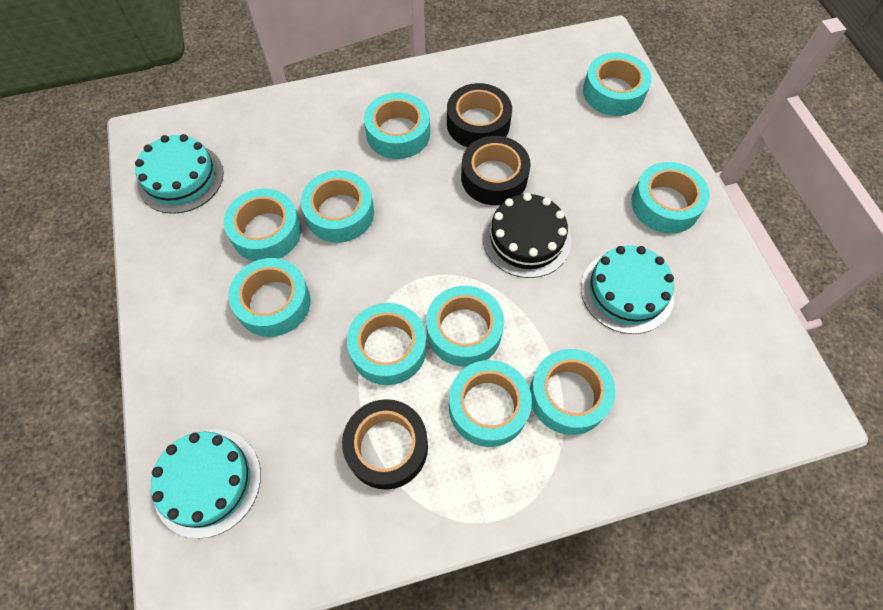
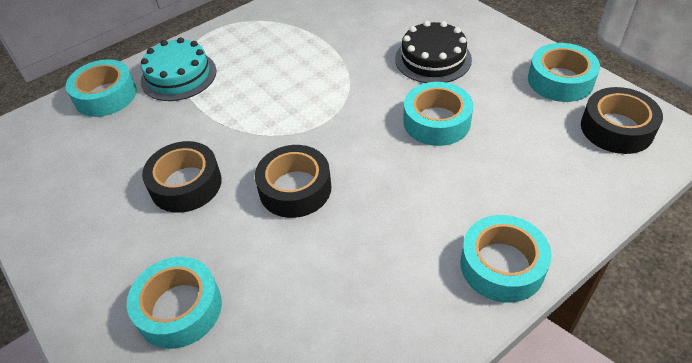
turquoise cake: 3 -> 1
turquoise tape: 10 -> 5

